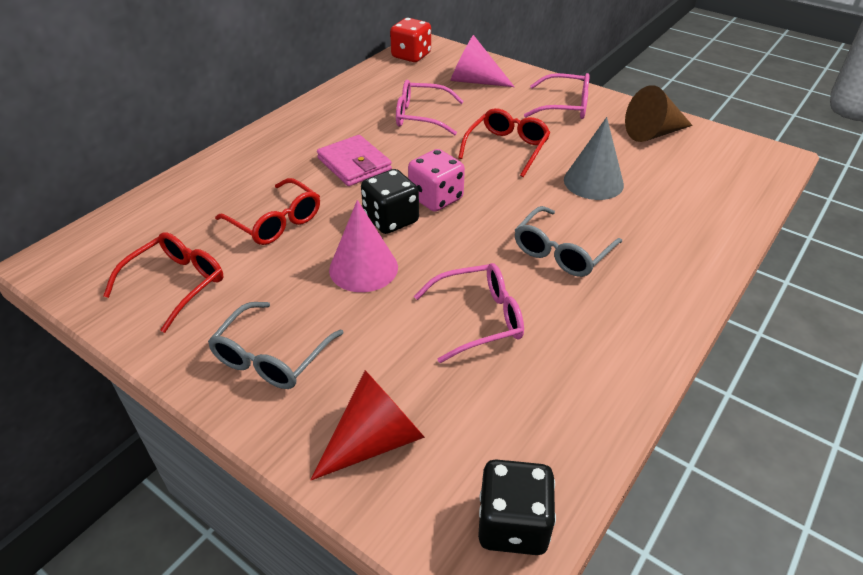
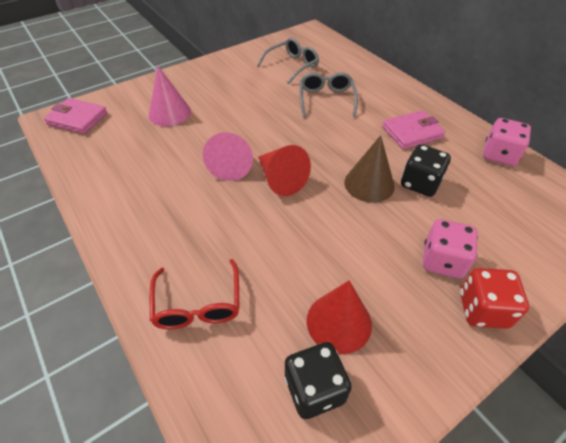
grey cone: 1 -> 0
pink dice: 1 -> 2
pink glasses: 3 -> 0
pink wallet: 1 -> 2
red cone: 1 -> 2
red glasses: 3 -> 1

